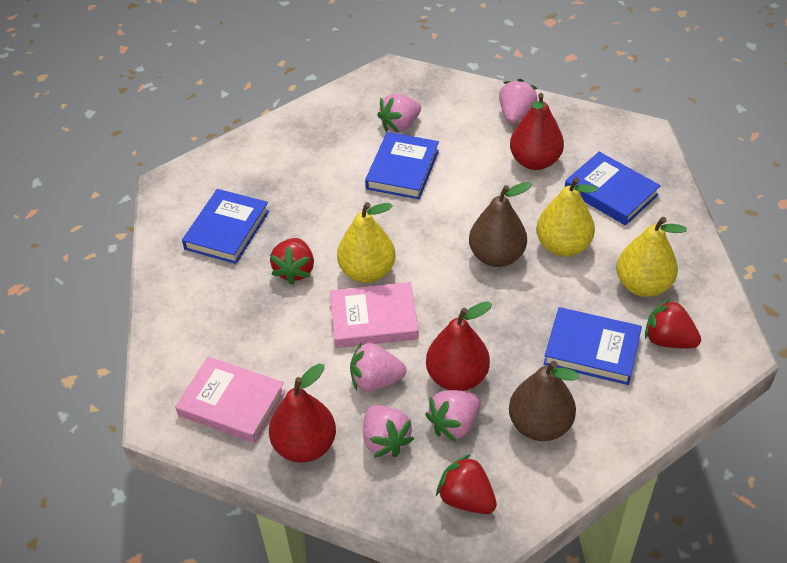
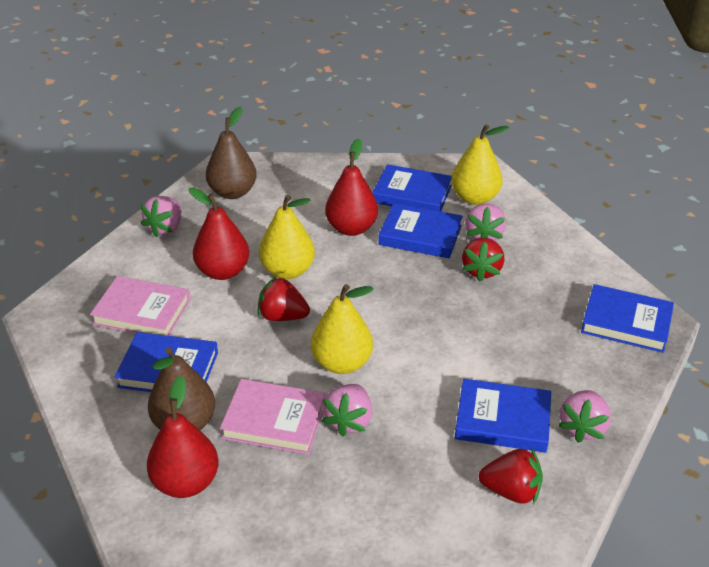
blue book: 4 -> 5
pink strawberry: 5 -> 4

